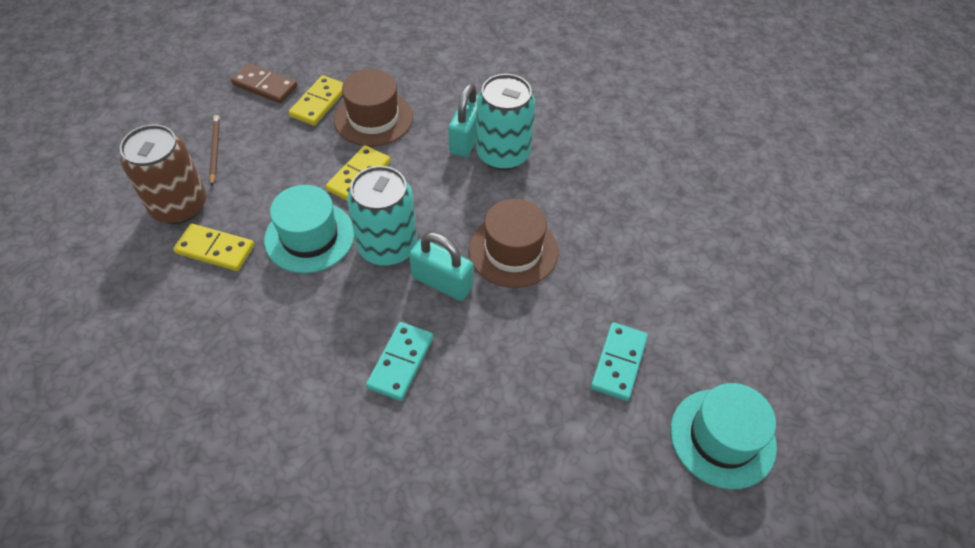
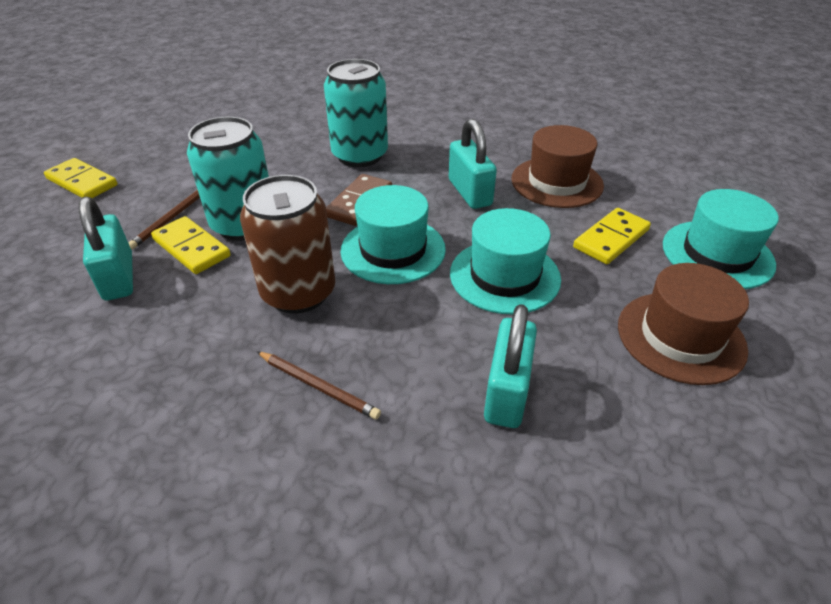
brown pencil: 1 -> 2
turquoise domino: 2 -> 0
turquoise hat: 2 -> 3
turquoise padlock: 2 -> 3

